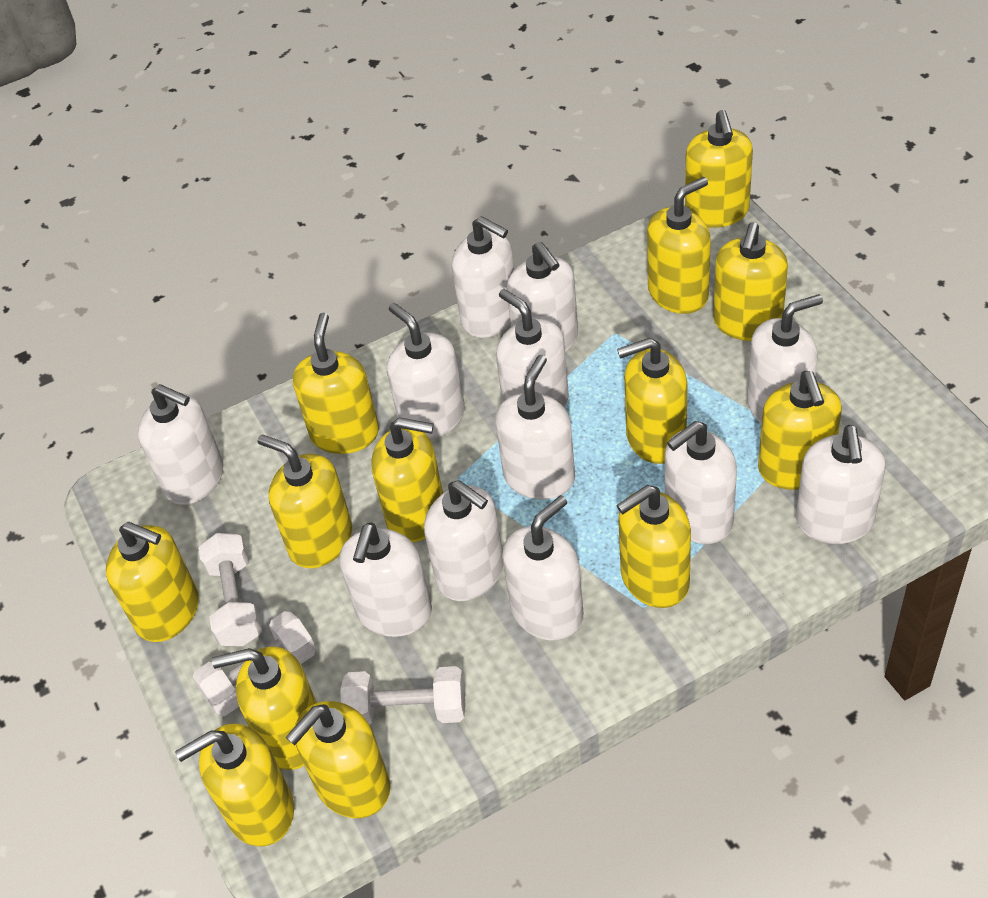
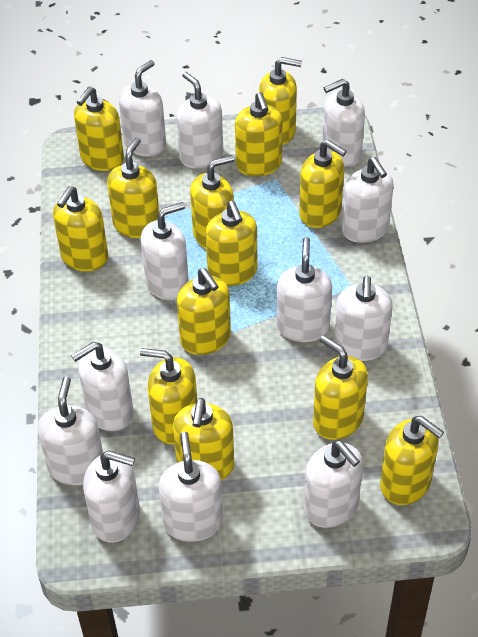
white dumbbell: 3 -> 0

